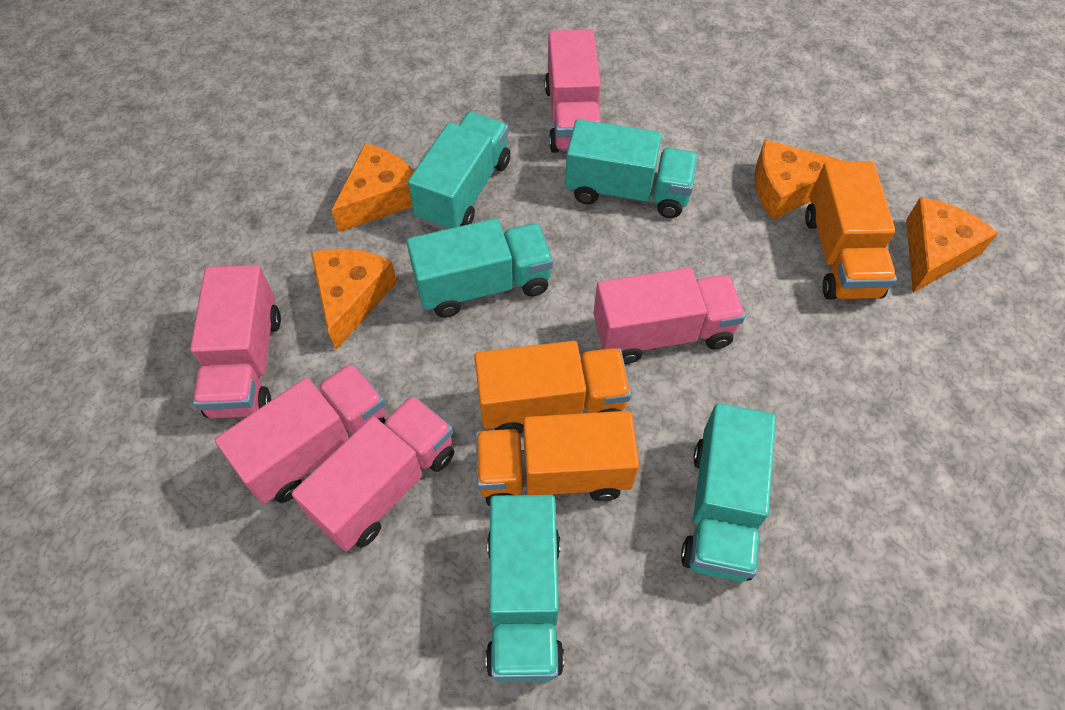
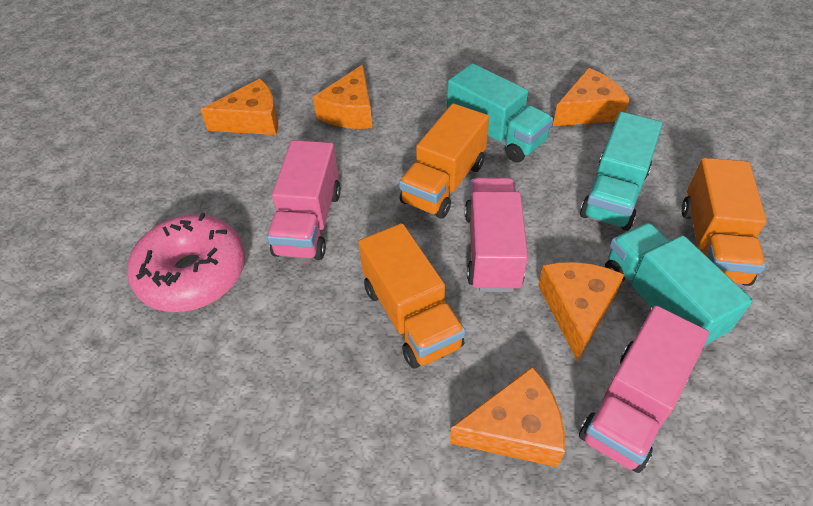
orange cheese: 4 -> 5
pink donut: 0 -> 1
pink truck: 5 -> 3
turquoise truck: 5 -> 3

